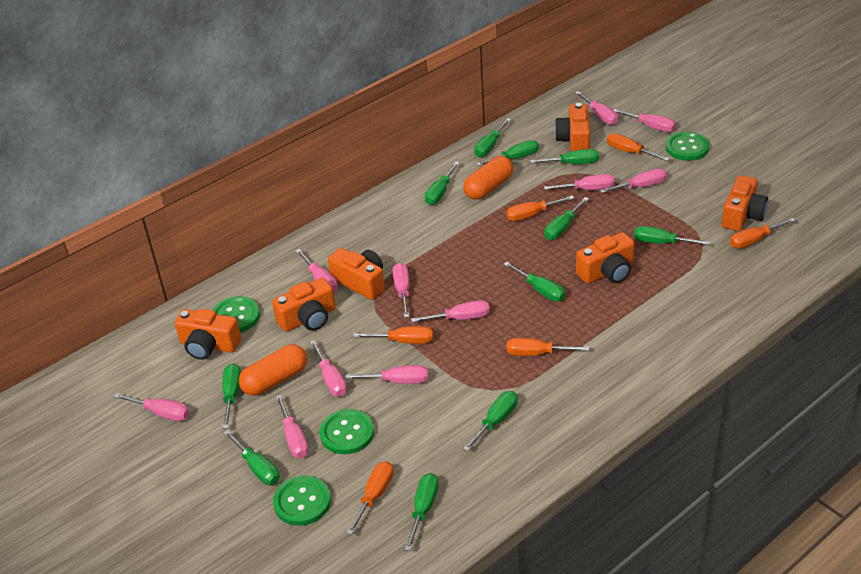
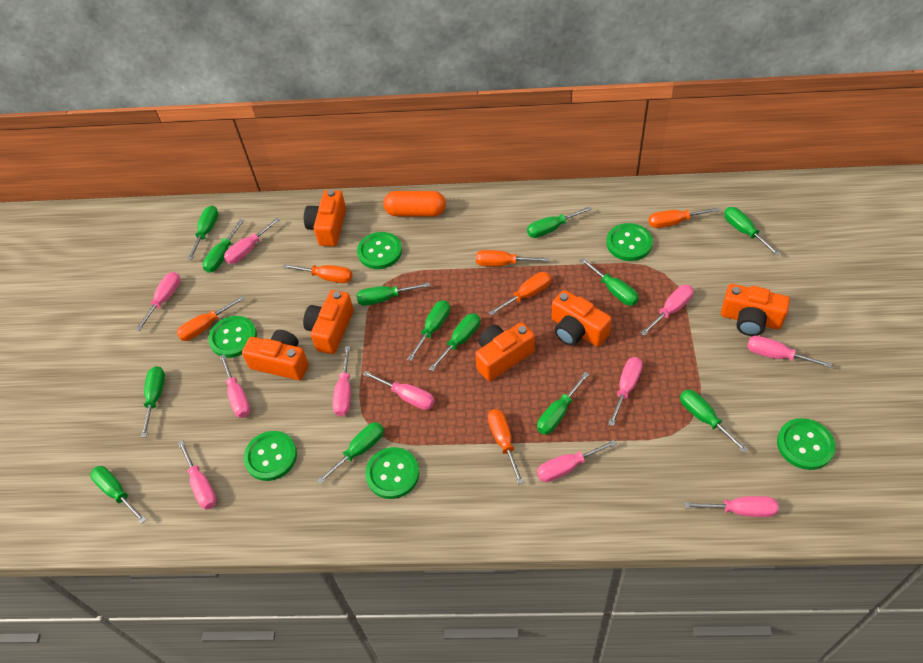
green button: 4 -> 6
green screwdriver: 11 -> 13
orange capsule: 2 -> 1

